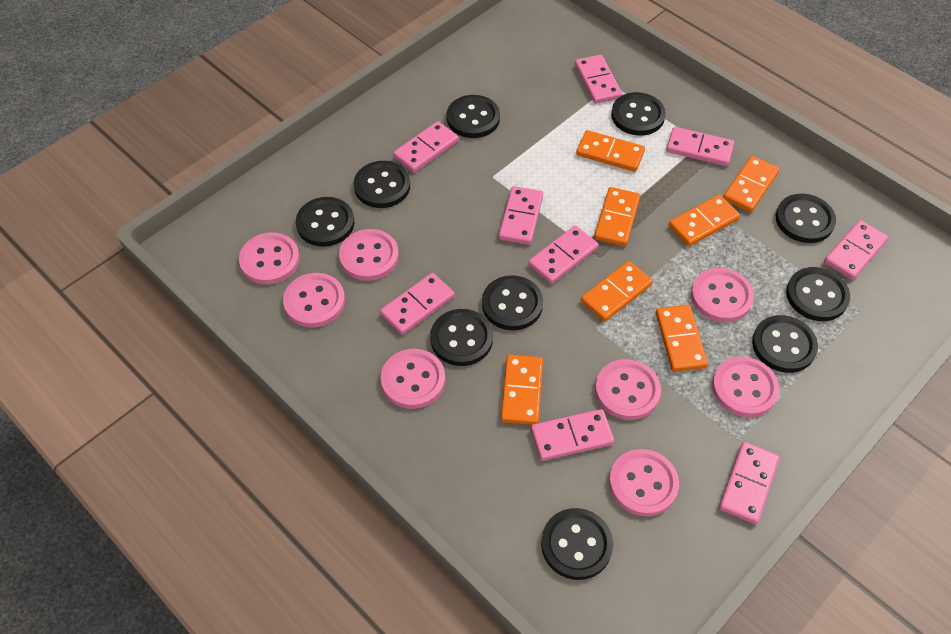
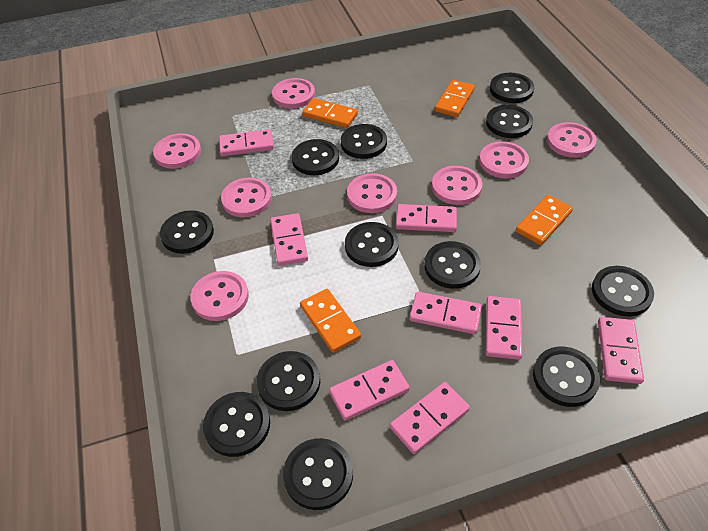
black button: 10 -> 12
orange domino: 7 -> 4
pink domino: 9 -> 8

